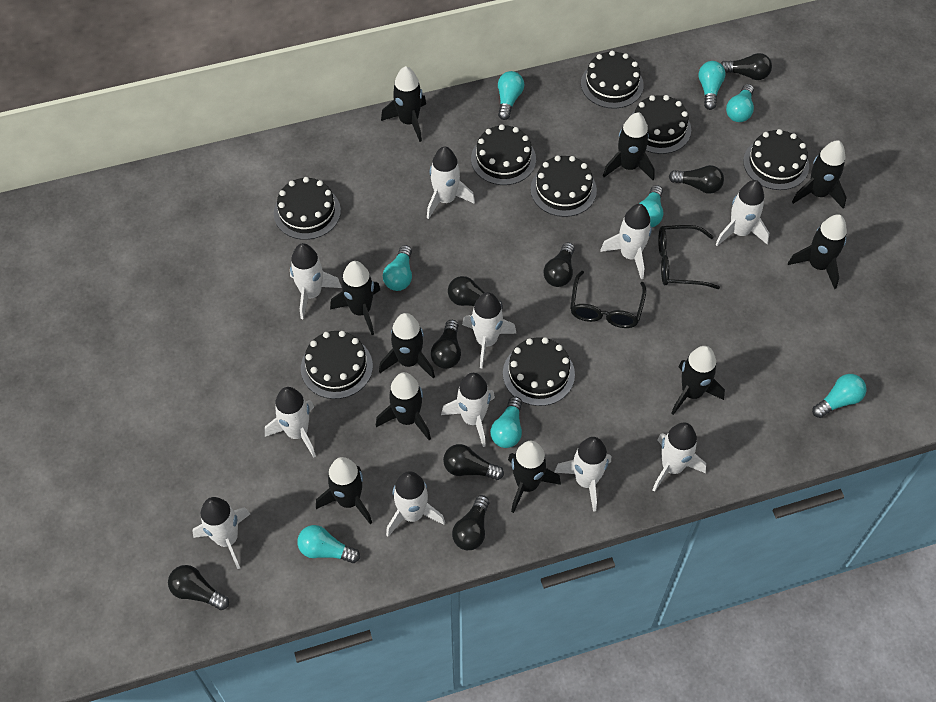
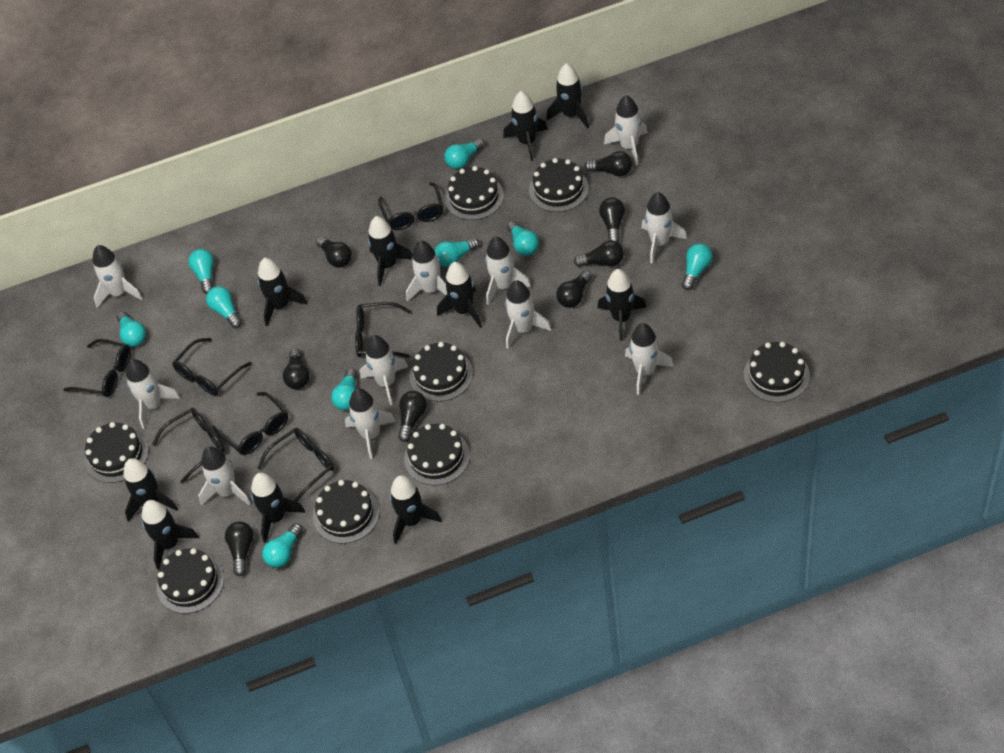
black glasses: 2 -> 7
turquoise light bulb: 8 -> 9

